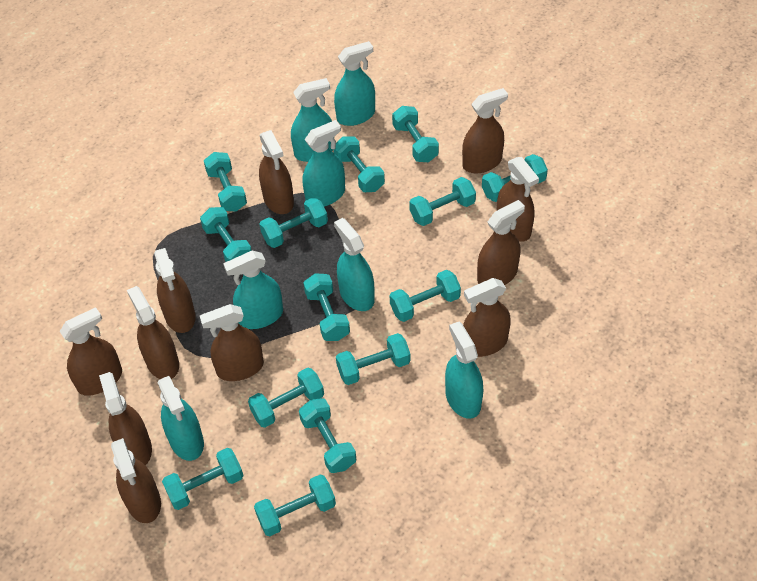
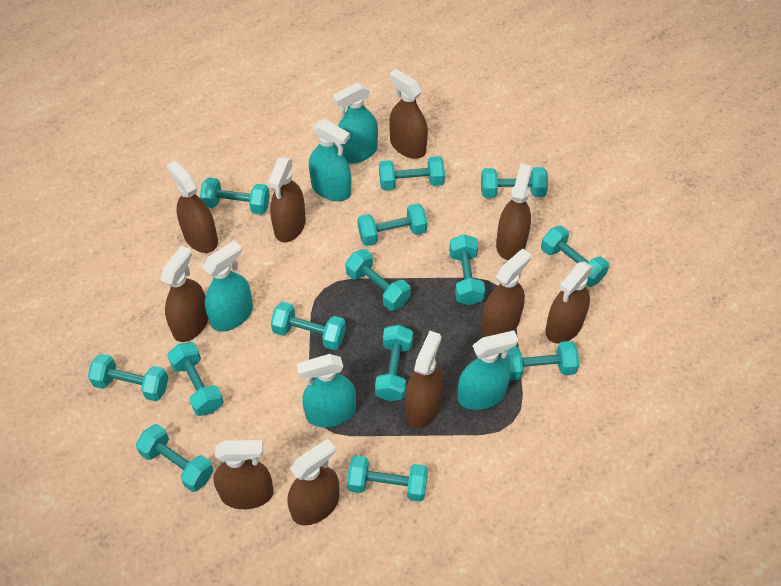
brown spray bottle: 11 -> 10
turquoise spray bottle: 7 -> 5

